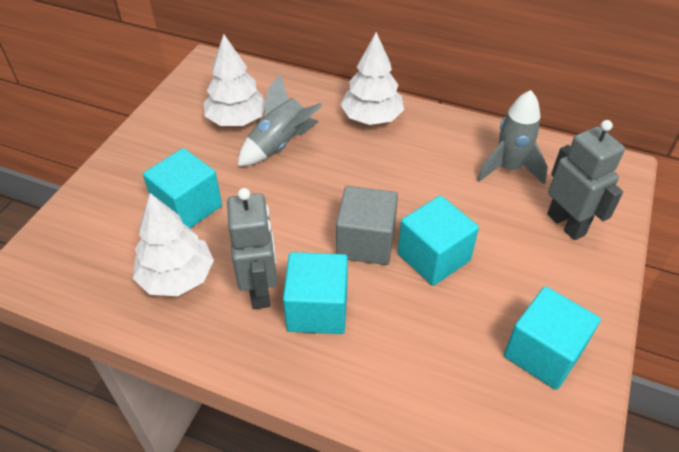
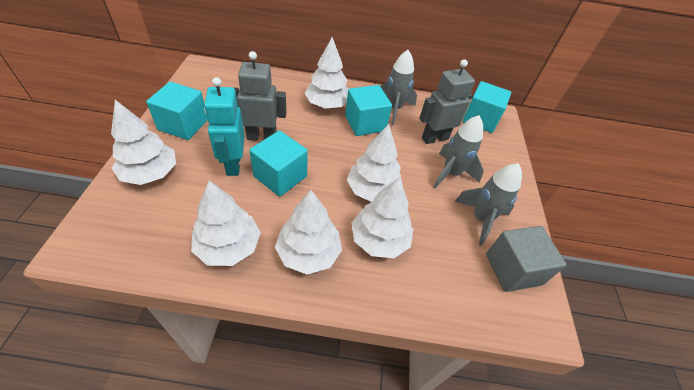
grey rocket: 2 -> 3
turquoise robot: 0 -> 1
white tree: 3 -> 6

